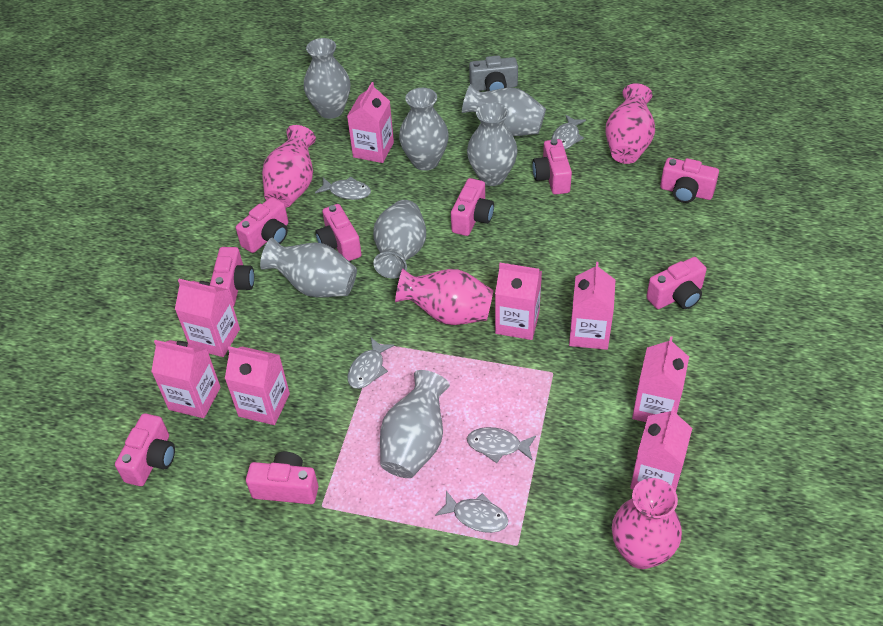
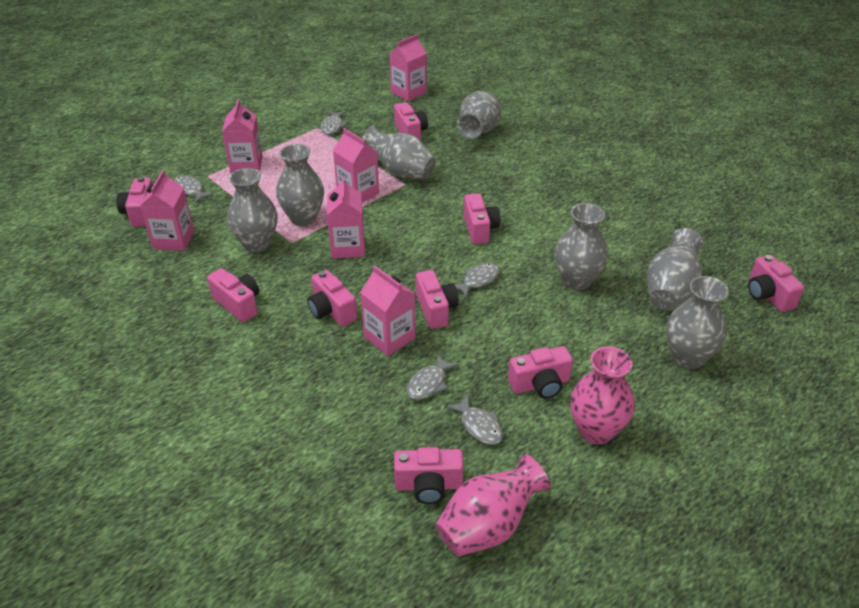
grey camera: 1 -> 0
pink carton: 8 -> 6
pink vase: 4 -> 2

